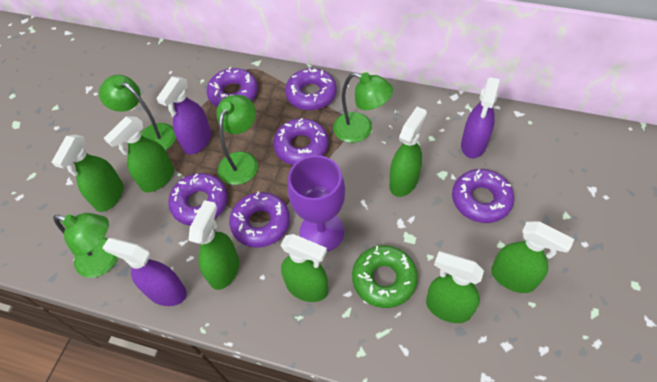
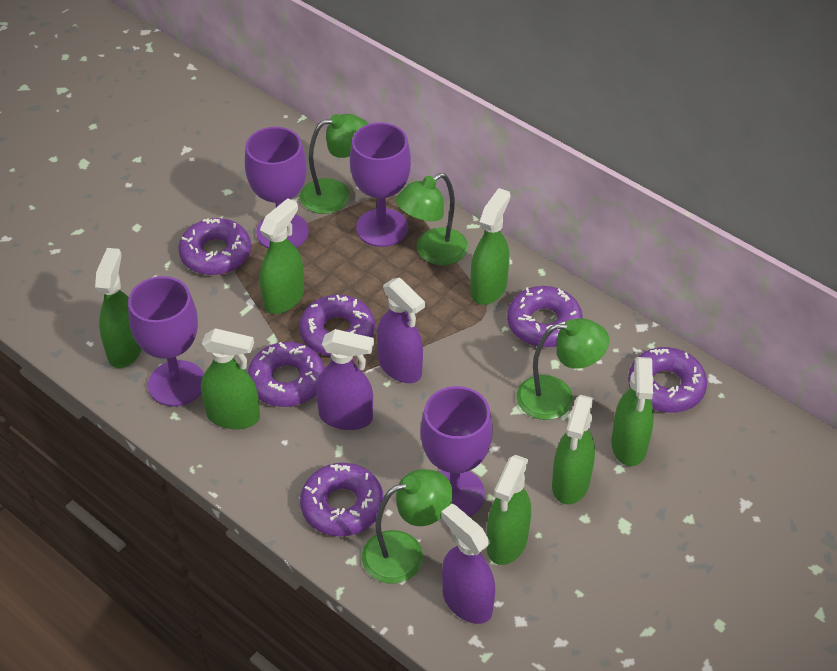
green donut: 1 -> 0
purple goblet: 1 -> 4

